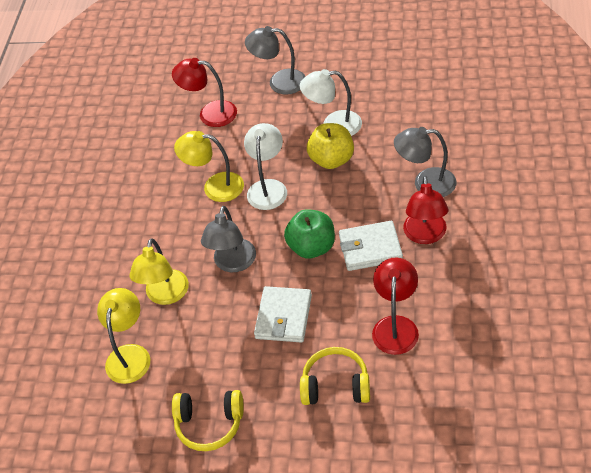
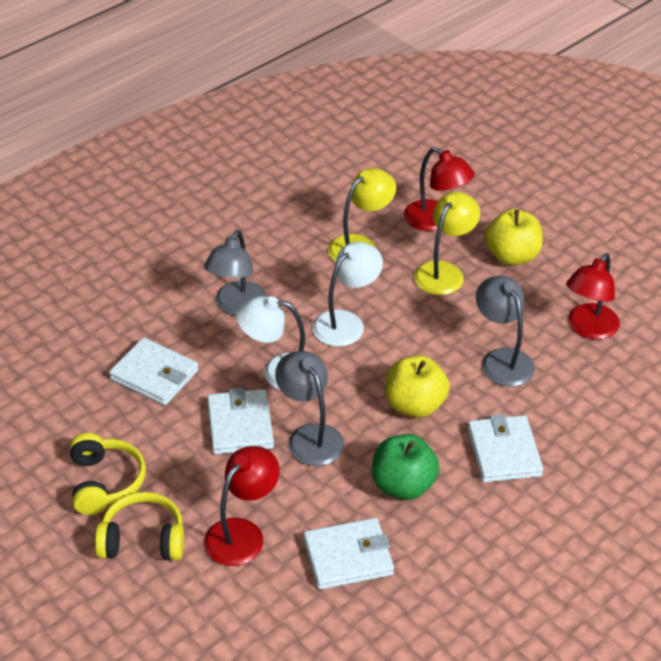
white wallet: 2 -> 4
yellow apple: 1 -> 2
yellow lamp: 3 -> 2

